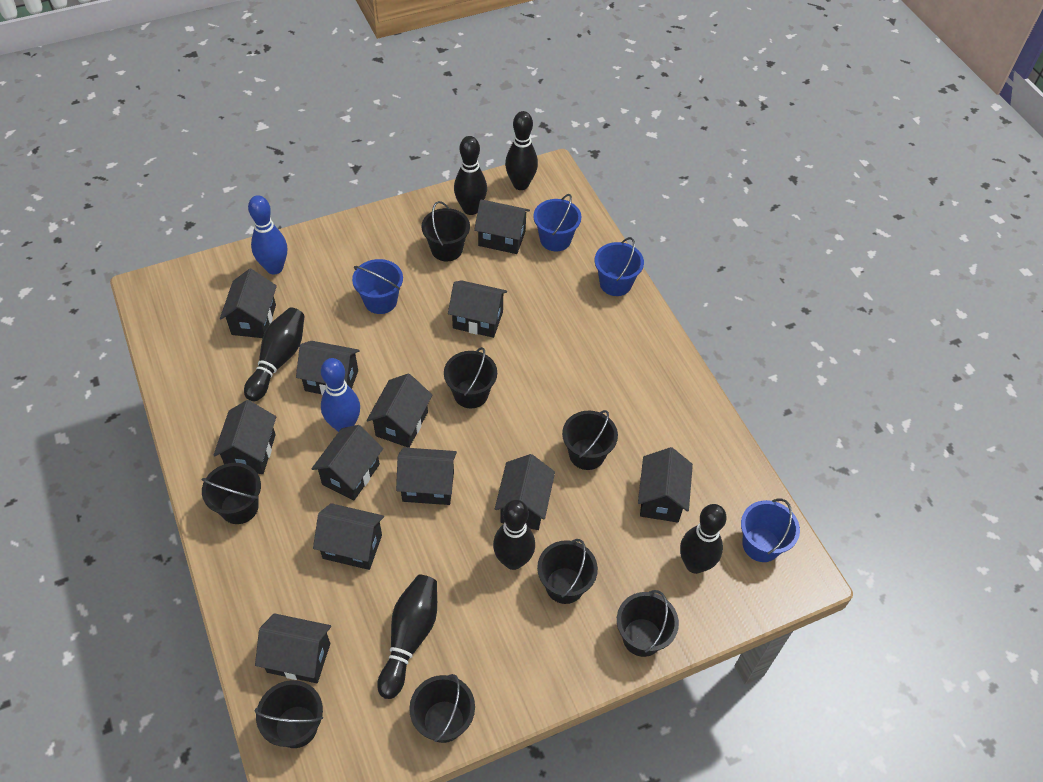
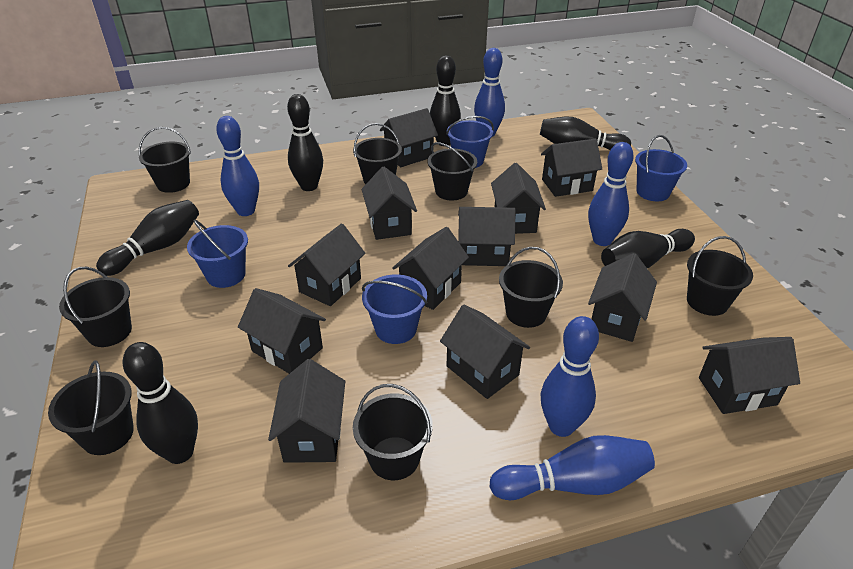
blue bowling pin: 2 -> 5

